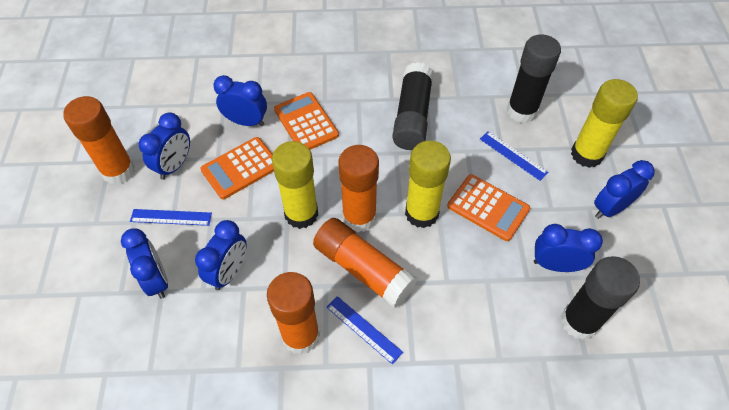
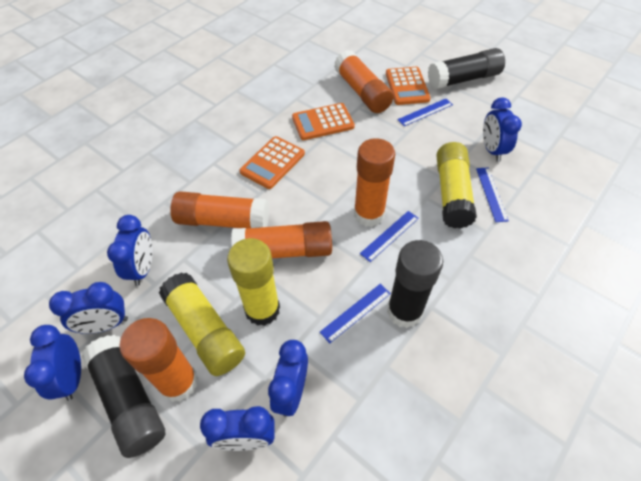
blue ruler: 3 -> 4
orange glue stick: 4 -> 5

